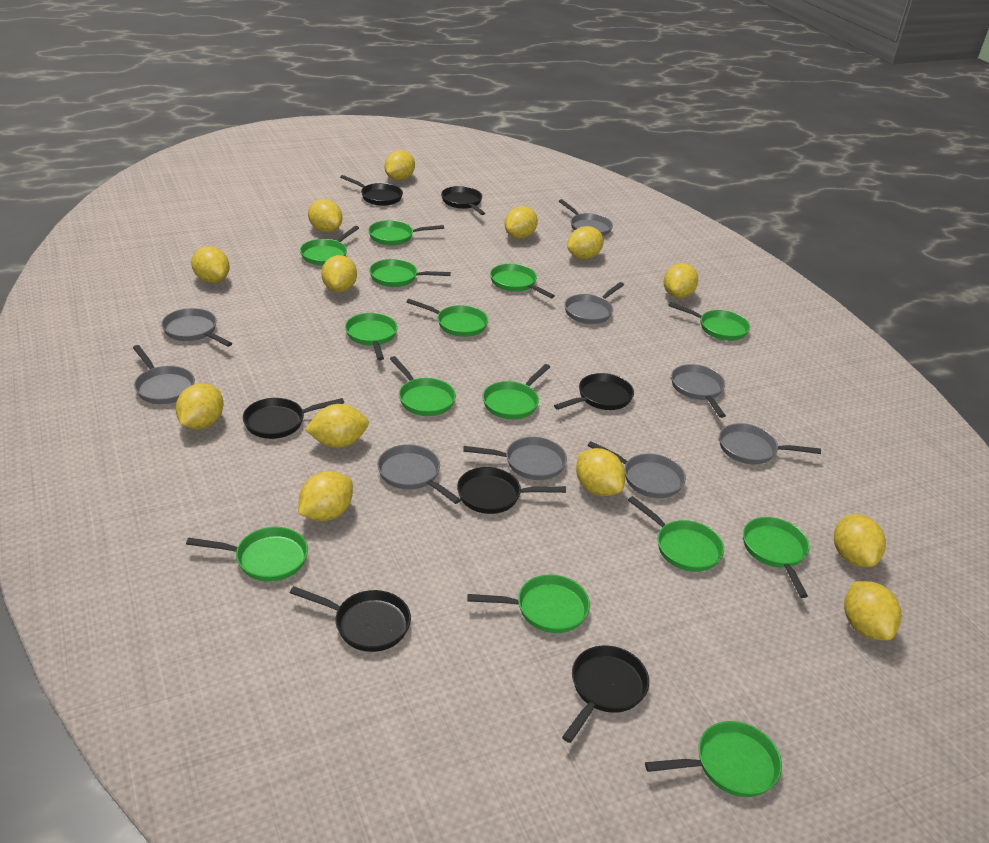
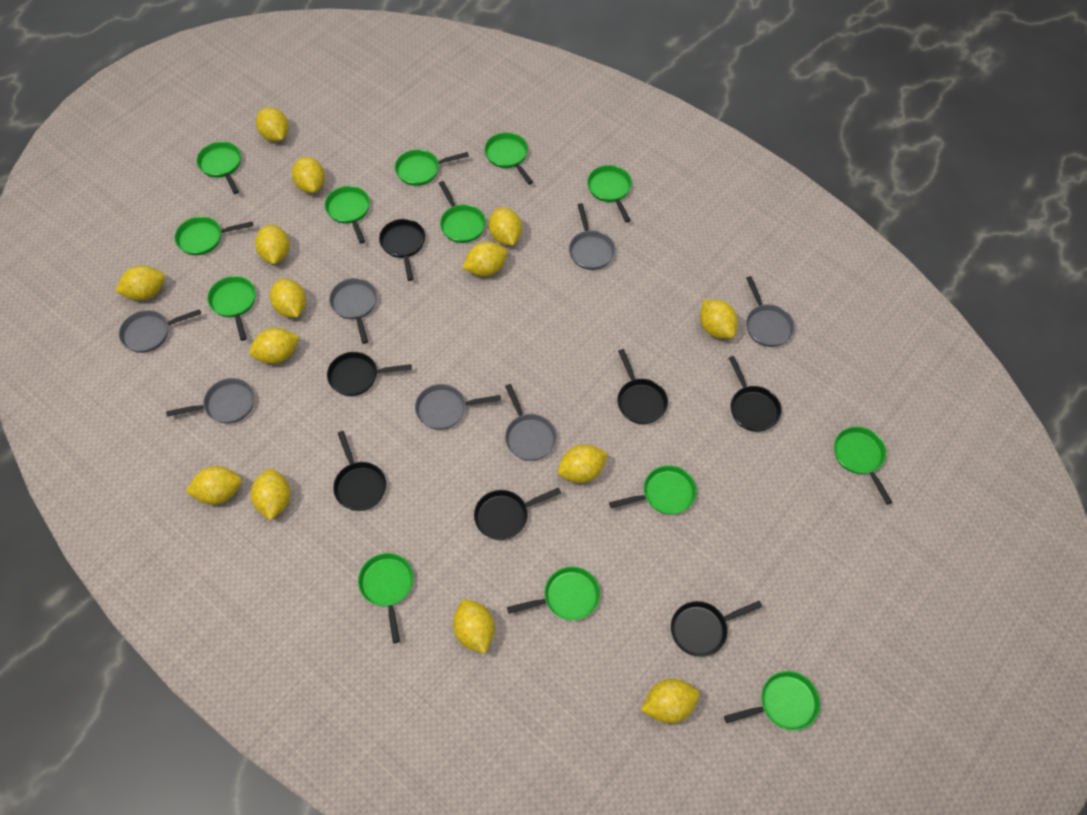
green pan: 14 -> 13
grey pan: 9 -> 7
yellow lemon: 13 -> 14

